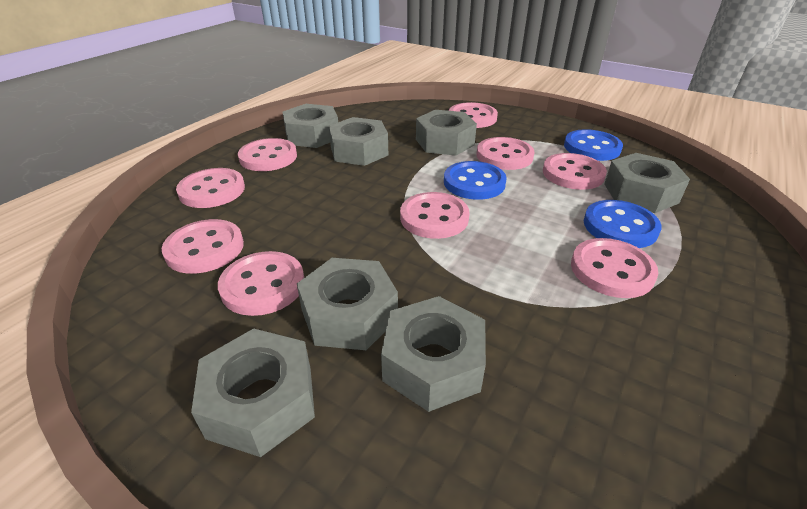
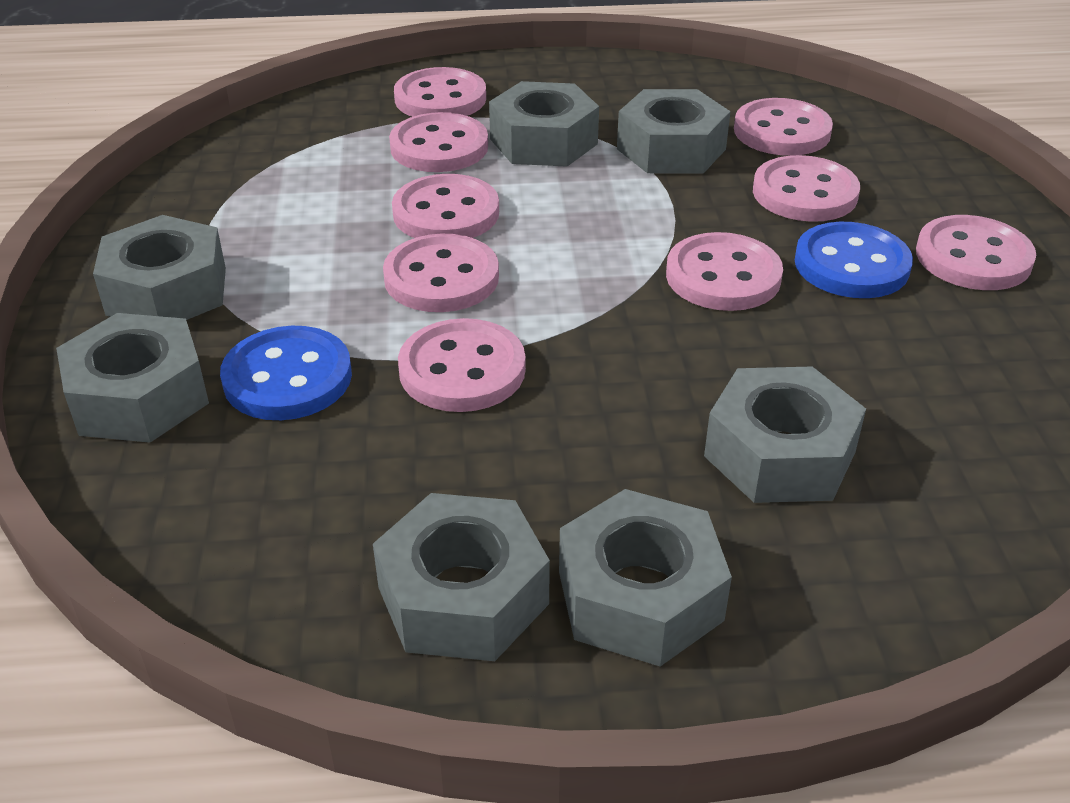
blue button: 3 -> 2

